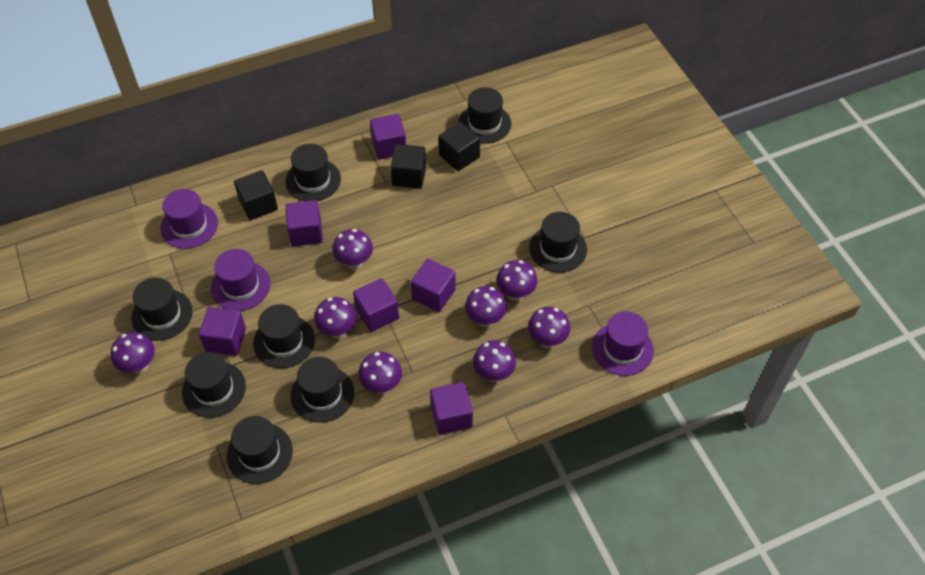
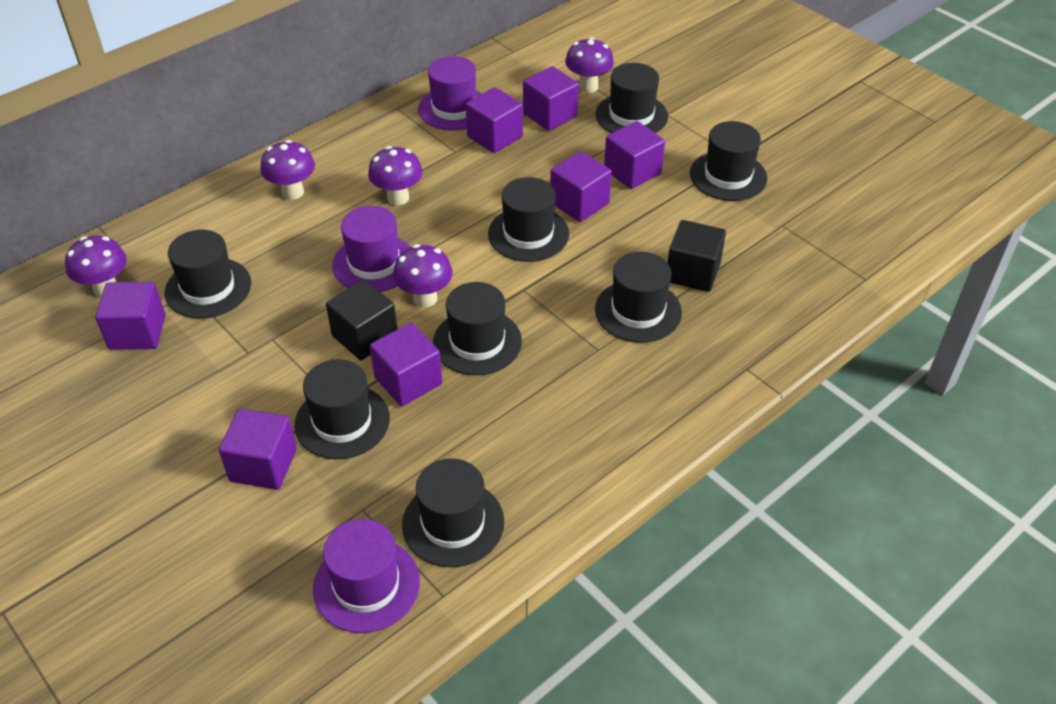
black cube: 3 -> 2
purple cube: 6 -> 7
purple mushroom: 8 -> 5

